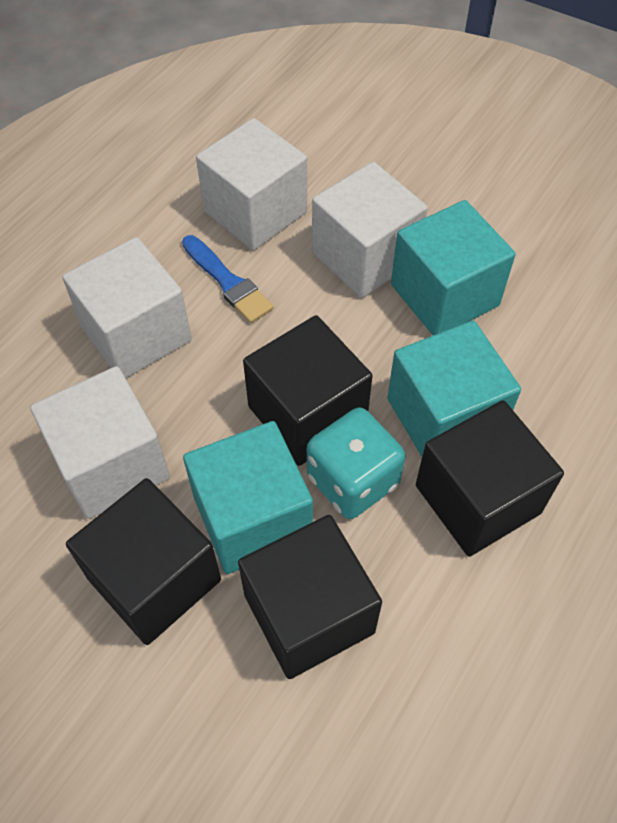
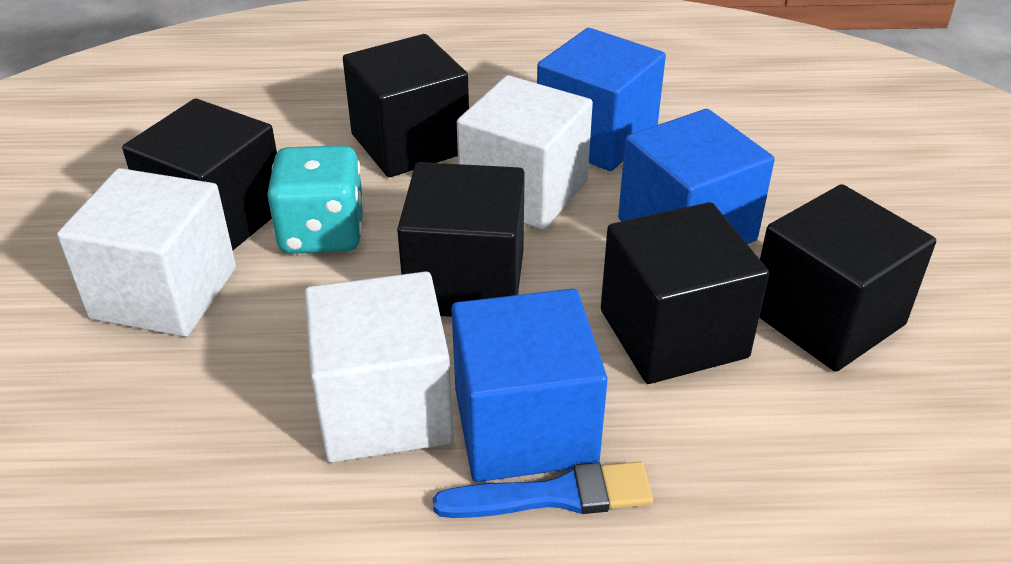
black cube: 4 -> 5
blue cube: 0 -> 3
turquoise cube: 3 -> 0
white cube: 4 -> 3

